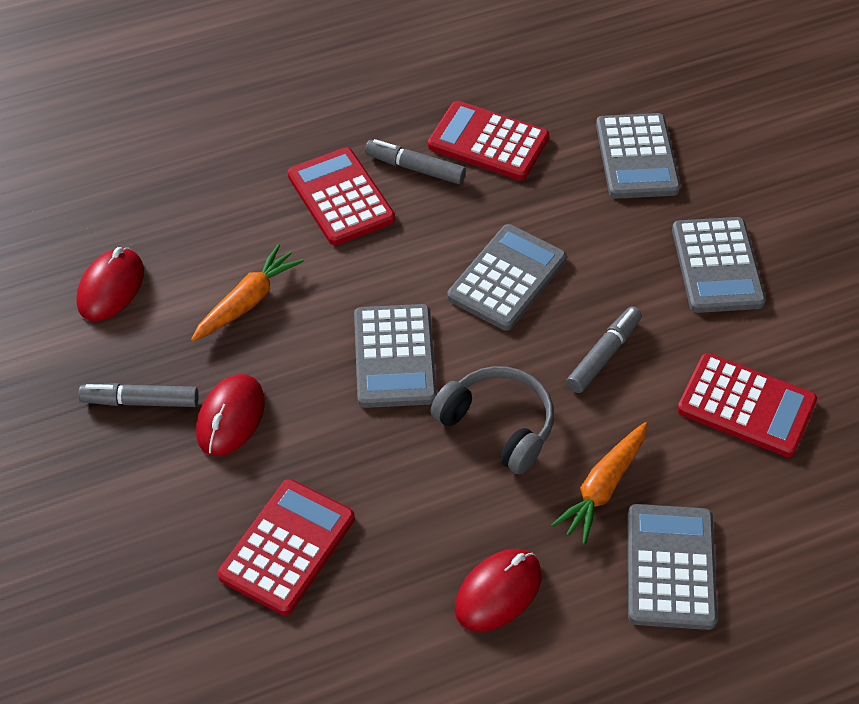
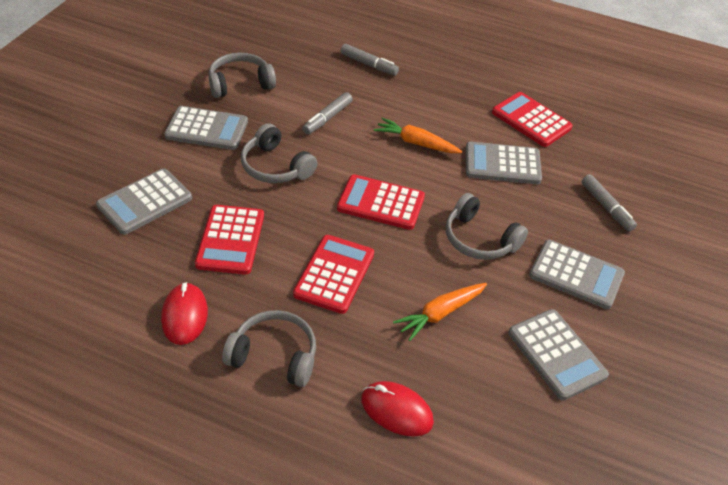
grey headphones: 1 -> 4
red mouse: 3 -> 2

